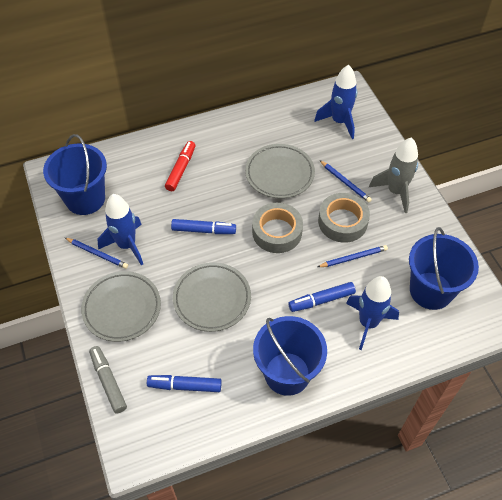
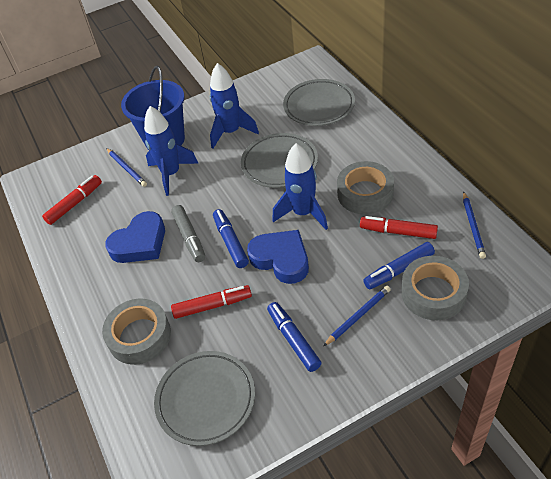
blue bucket: 3 -> 1
blue heart: 0 -> 2
grey rocket: 1 -> 0
grey tape: 2 -> 3
red marker: 1 -> 3

